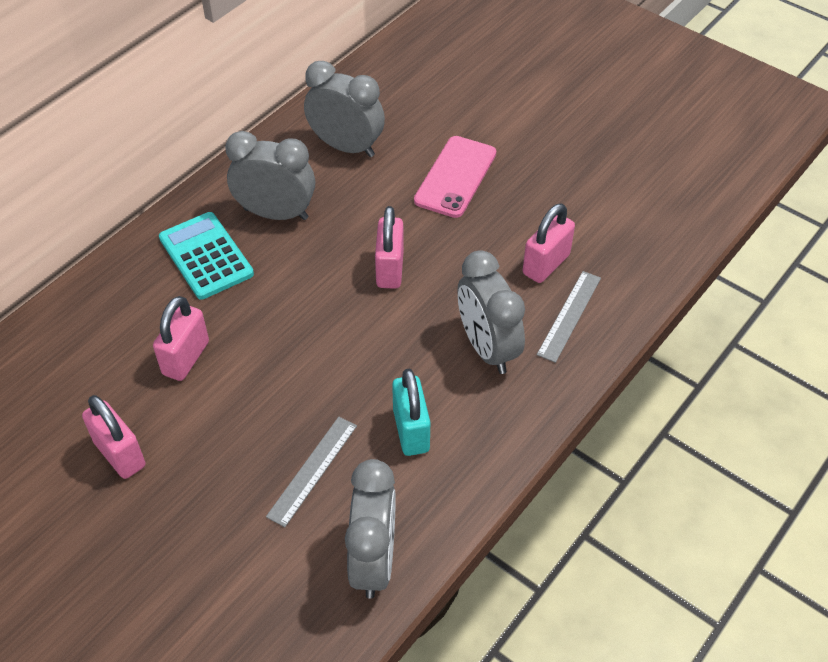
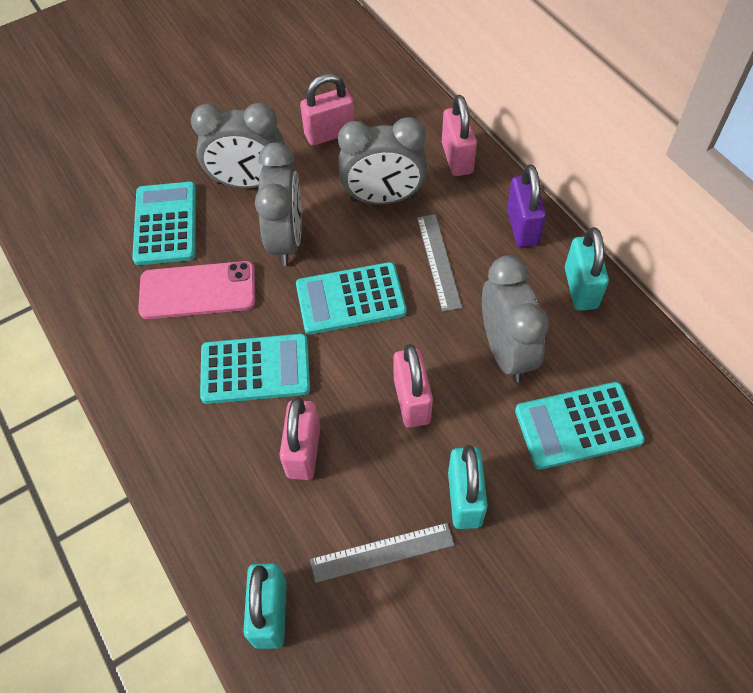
purple padlock: 0 -> 1
turquoise calculator: 1 -> 4
turquoise padlock: 1 -> 3

